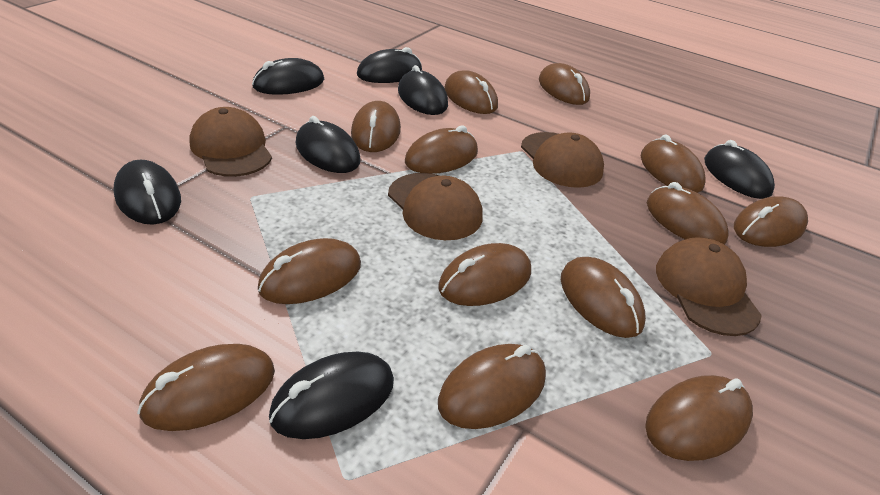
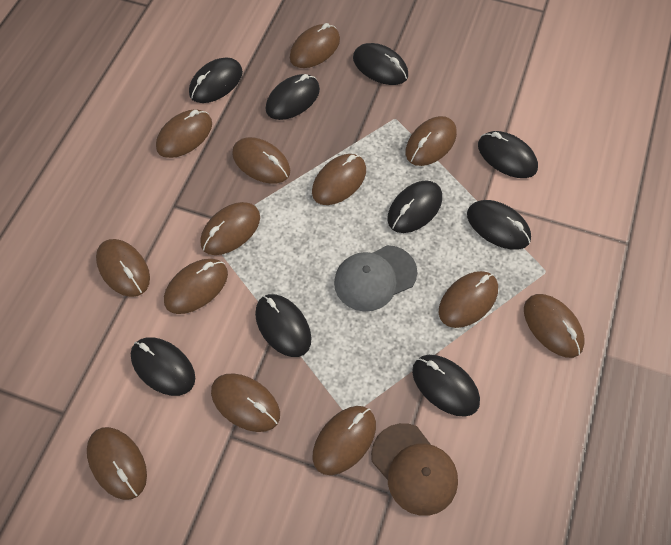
black mouse: 7 -> 9
brown cap: 4 -> 1
grey cap: 0 -> 1

